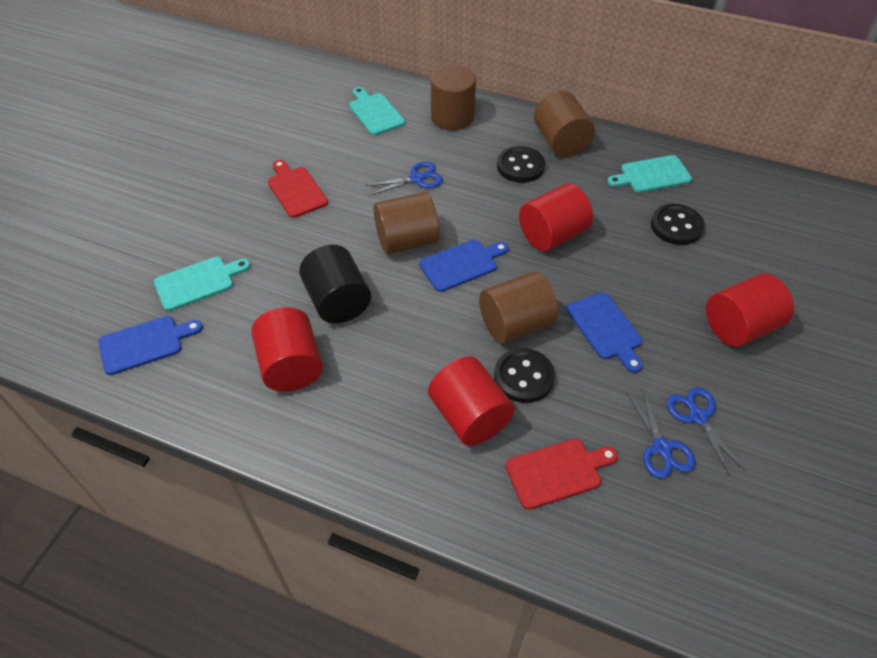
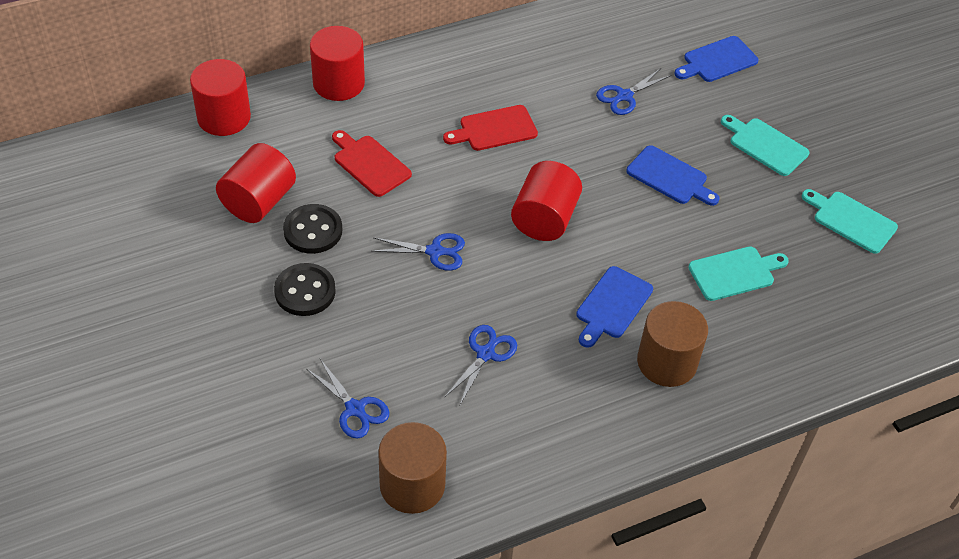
black button: 3 -> 2
black cylinder: 1 -> 0
blue scissors: 3 -> 4
brown cylinder: 4 -> 2

